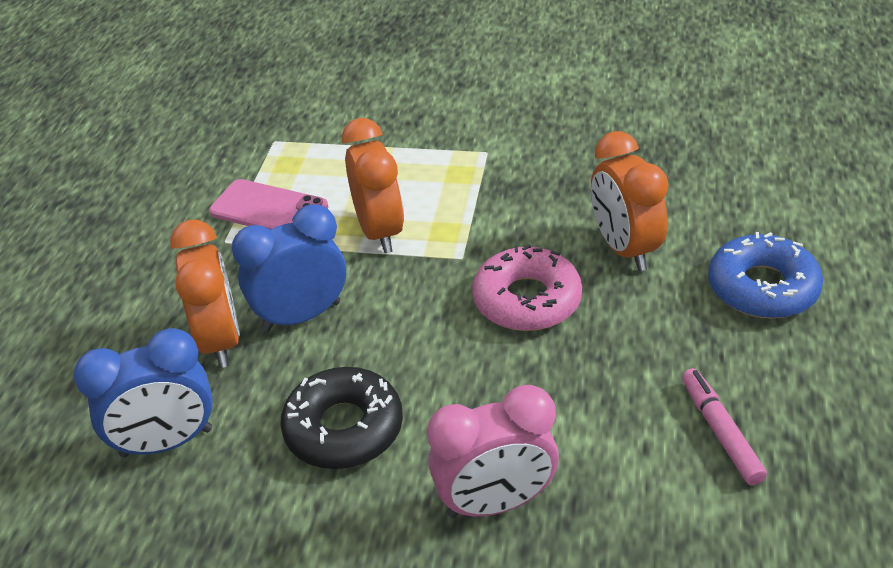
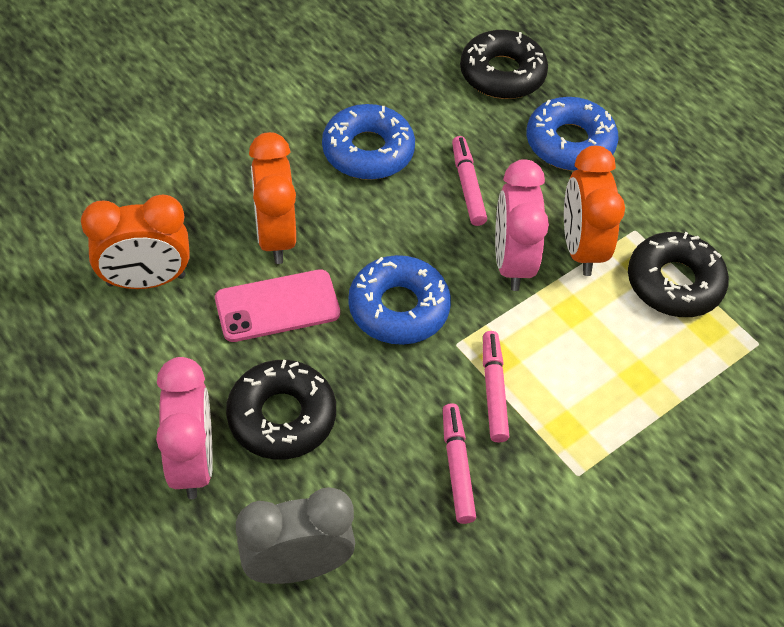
black donut: 1 -> 3
blue clock: 2 -> 0
blue donut: 1 -> 3
grey clock: 0 -> 1
pink clock: 1 -> 2
pink donut: 1 -> 0
pink marker: 1 -> 3

